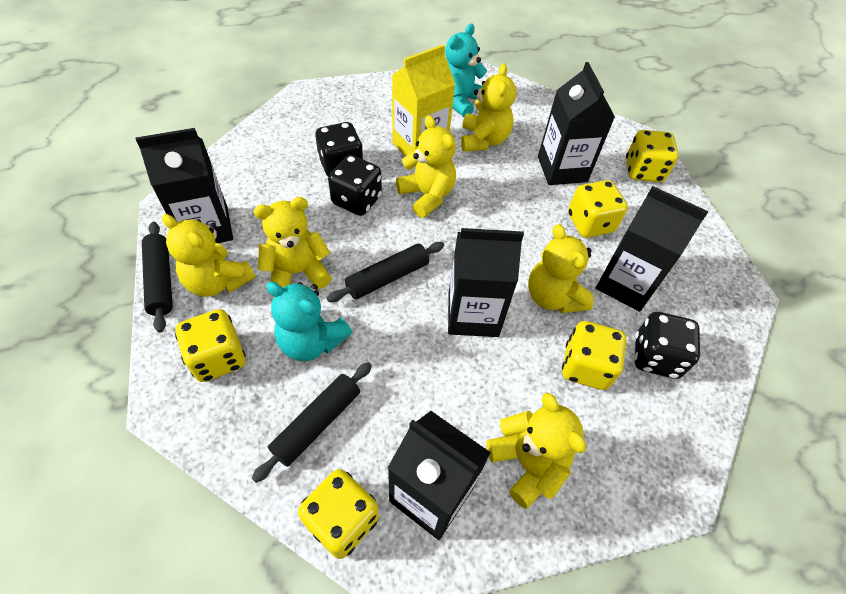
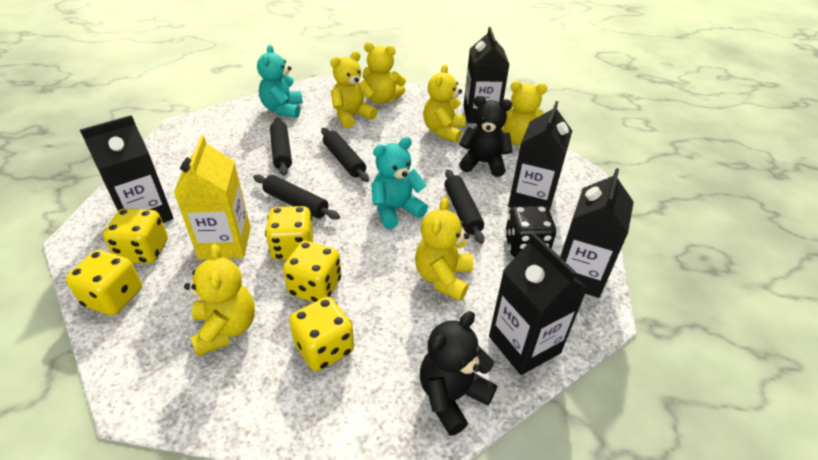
black dice: 3 -> 1
black rolling pin: 3 -> 4
black teddy bear: 0 -> 2

